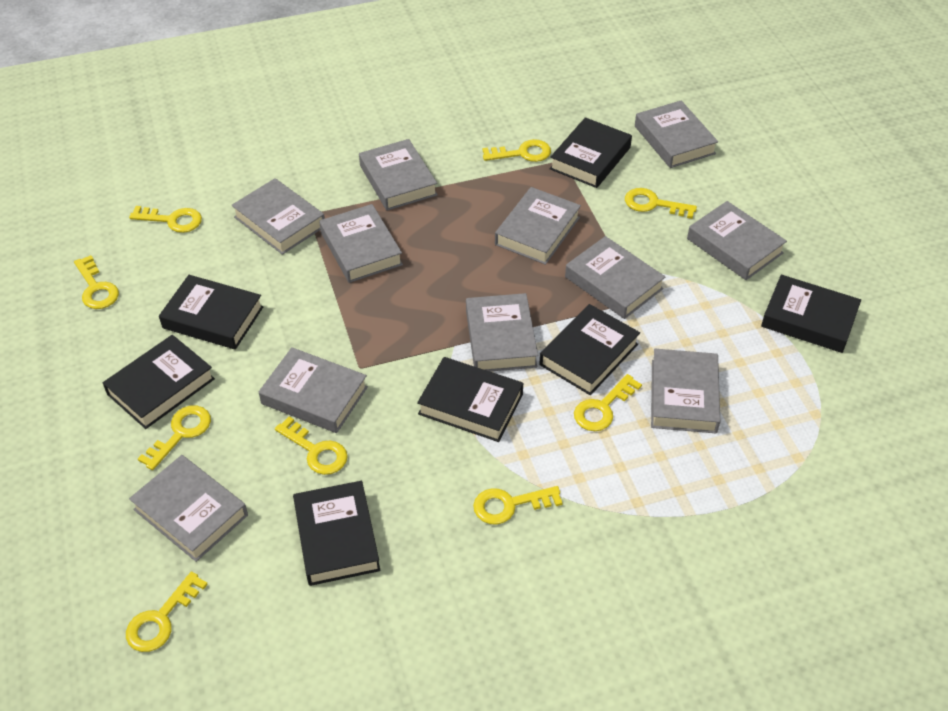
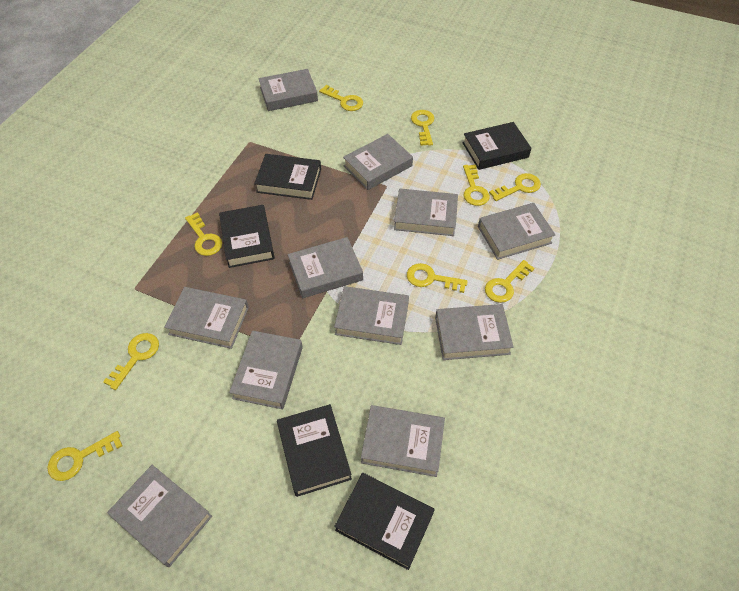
black book: 7 -> 5

